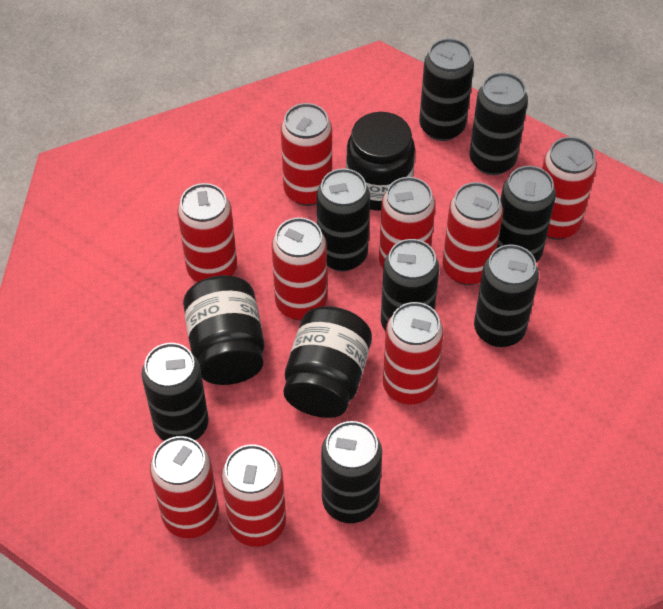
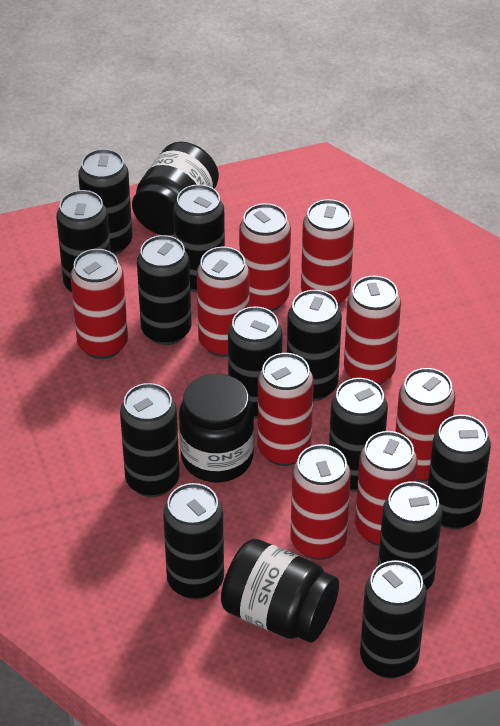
black can: 8 -> 12

